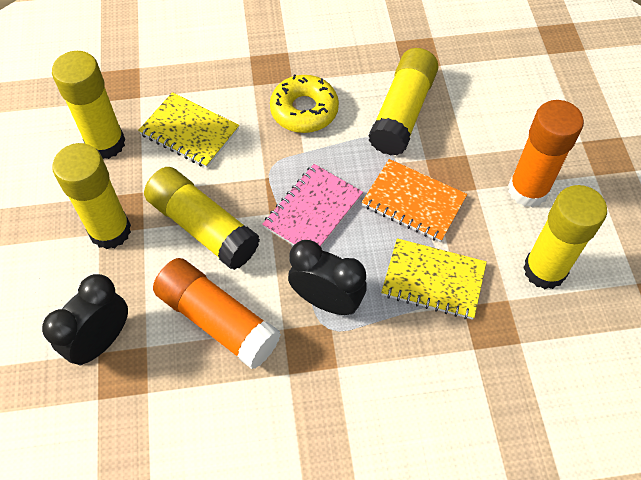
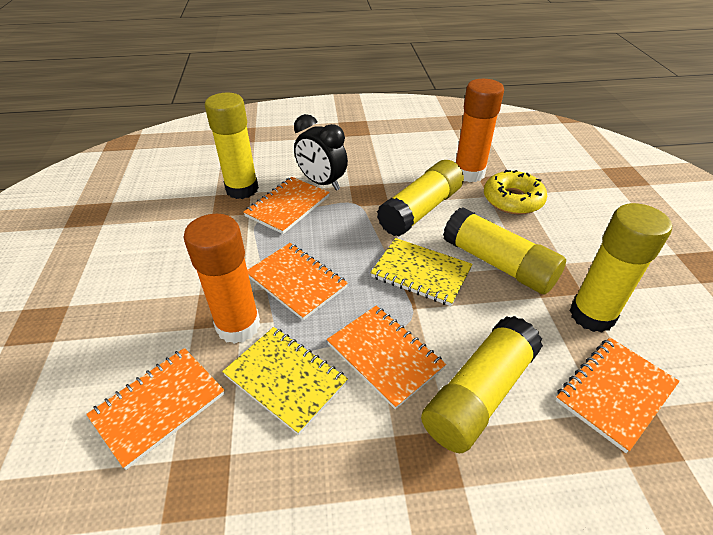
black clock: 2 -> 1
orange notebook: 1 -> 5
pink notebook: 1 -> 0

